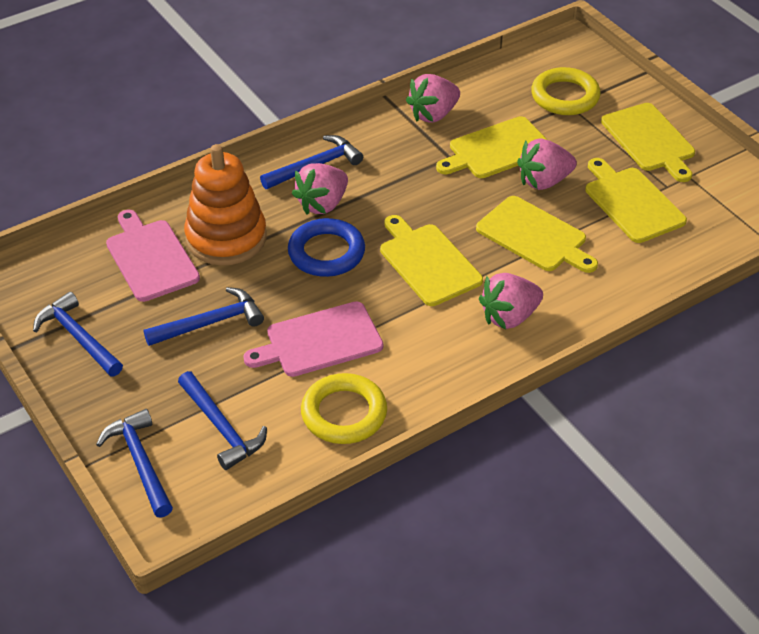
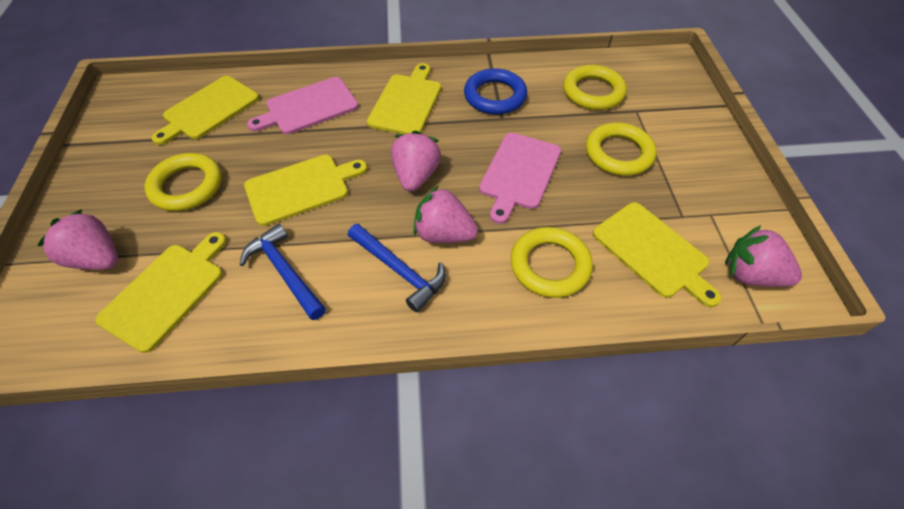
blue hammer: 5 -> 2
orange stacking toy: 1 -> 0
yellow ring: 2 -> 4

